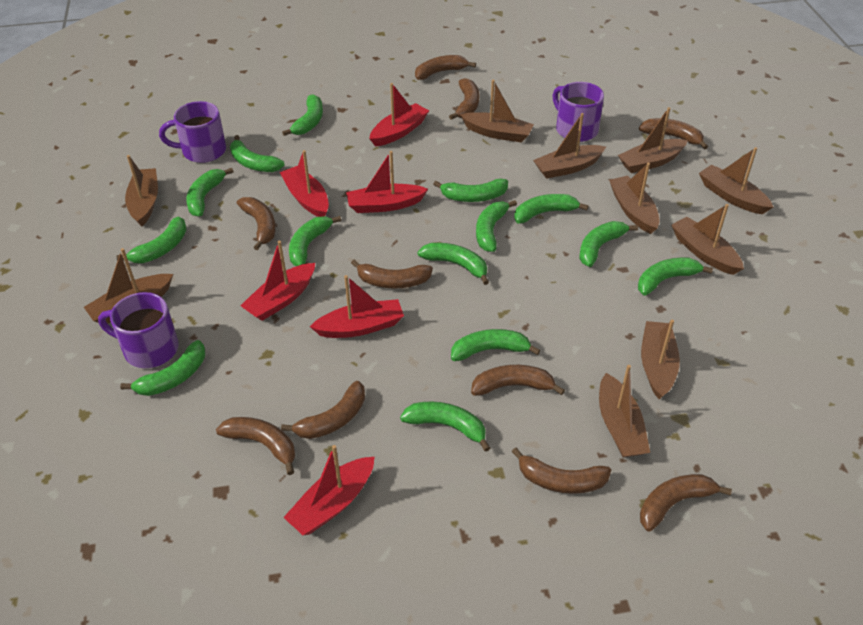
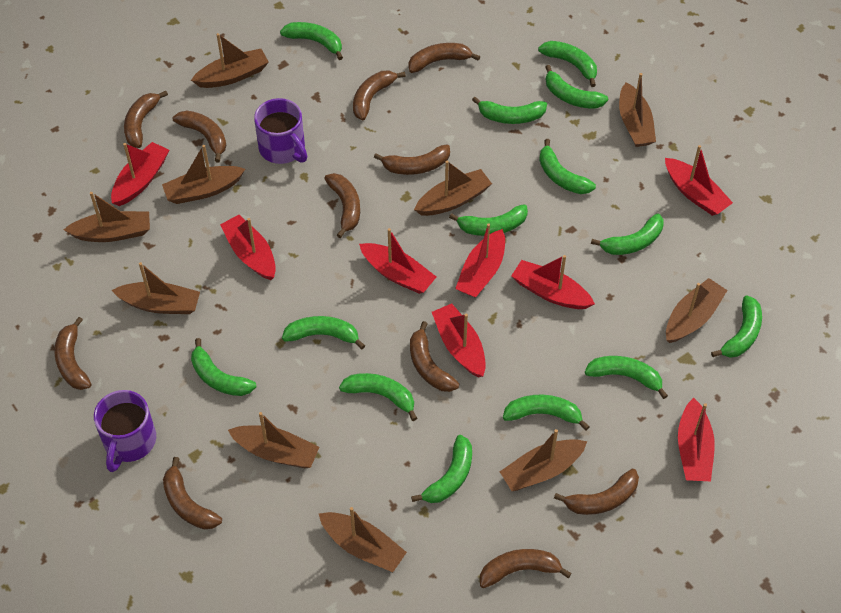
brown banana: 10 -> 11
purple mug: 3 -> 2
red boat: 6 -> 8

